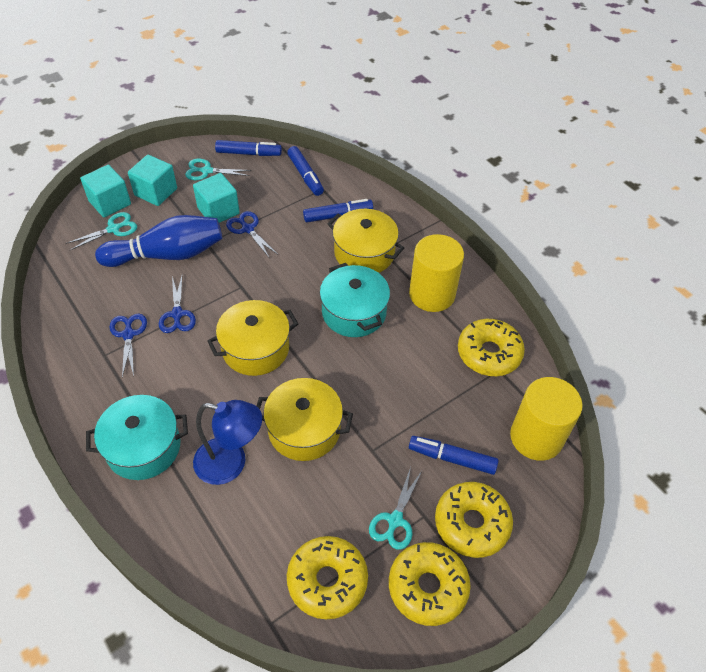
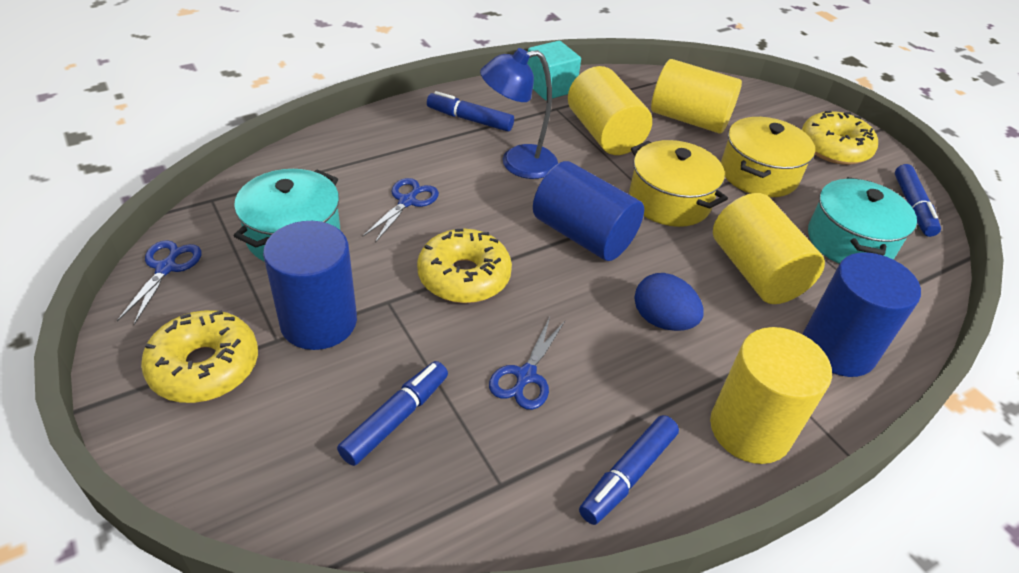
blue bowling pin: 1 -> 0
blue cylinder: 0 -> 3
blue egg: 0 -> 1
turquoise cube: 3 -> 1
turquoise scissors: 3 -> 0
yellow cylinder: 2 -> 4
yellow donut: 4 -> 3
yellow pot: 3 -> 2

